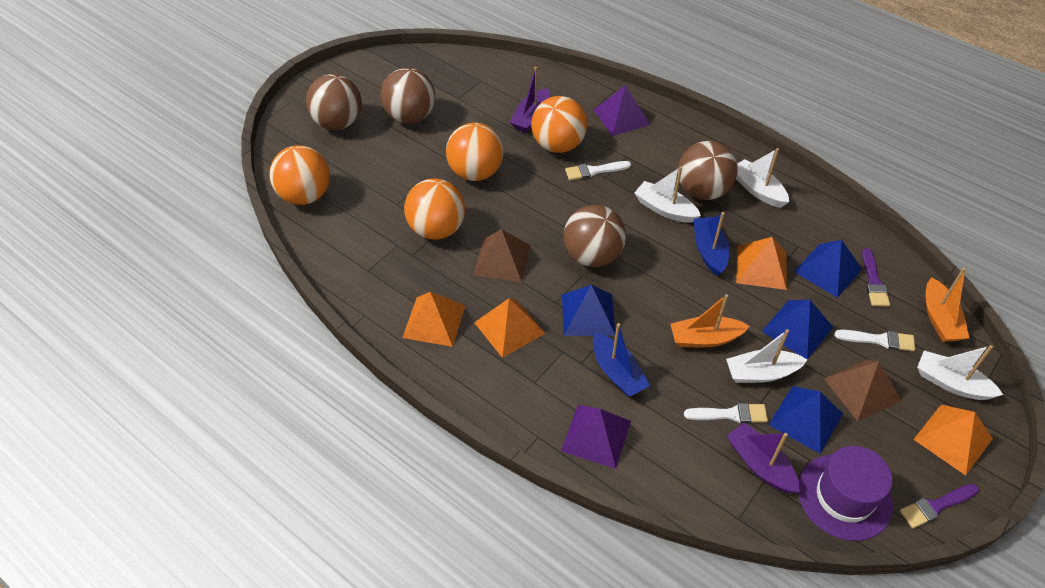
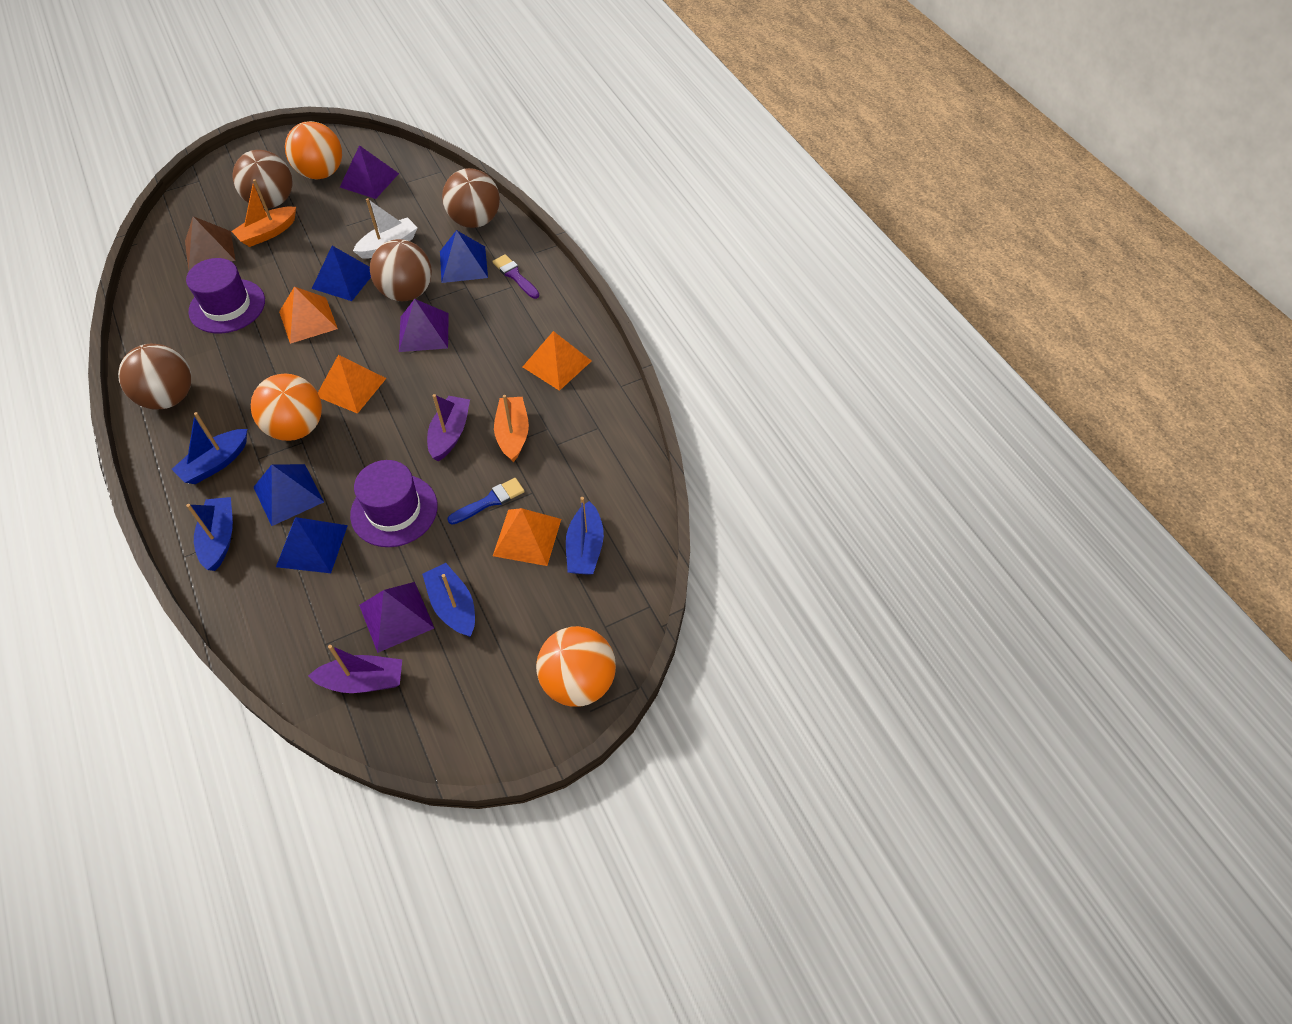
blue boat: 2 -> 4
blue brush: 0 -> 1
brown pyramid: 2 -> 1
orange ball: 4 -> 3
purple brush: 2 -> 1
purple hat: 1 -> 2
purple pyramid: 2 -> 3
white boat: 4 -> 1
white brush: 3 -> 0

